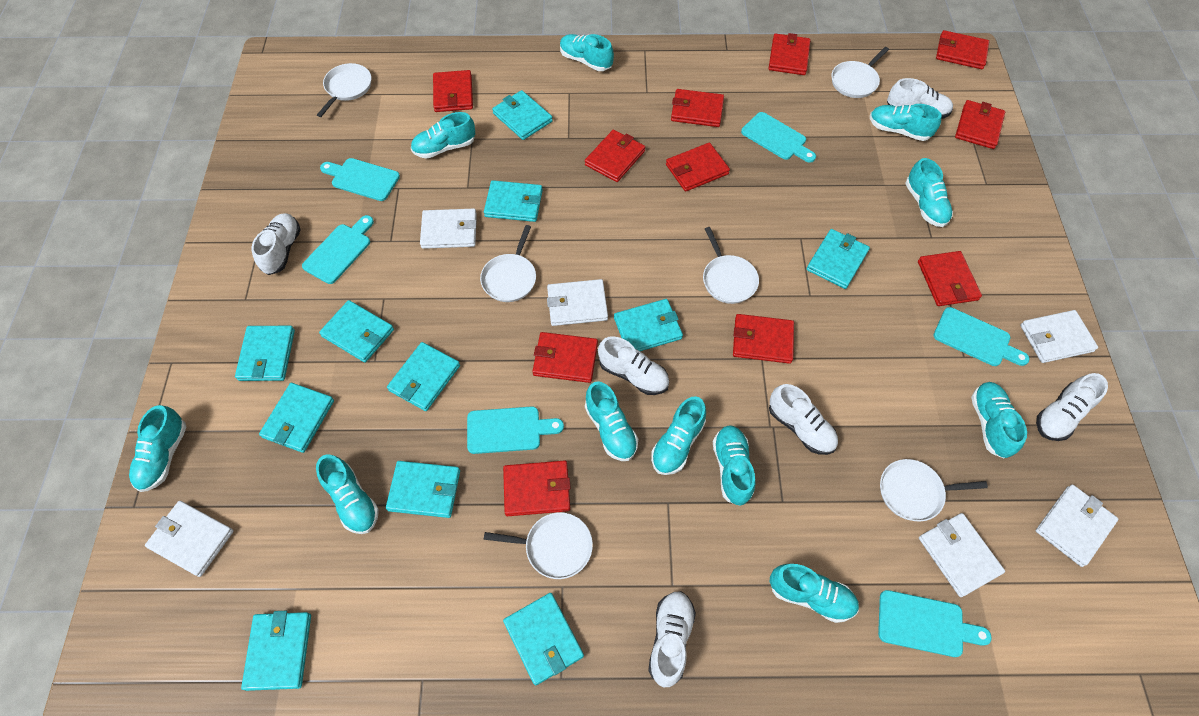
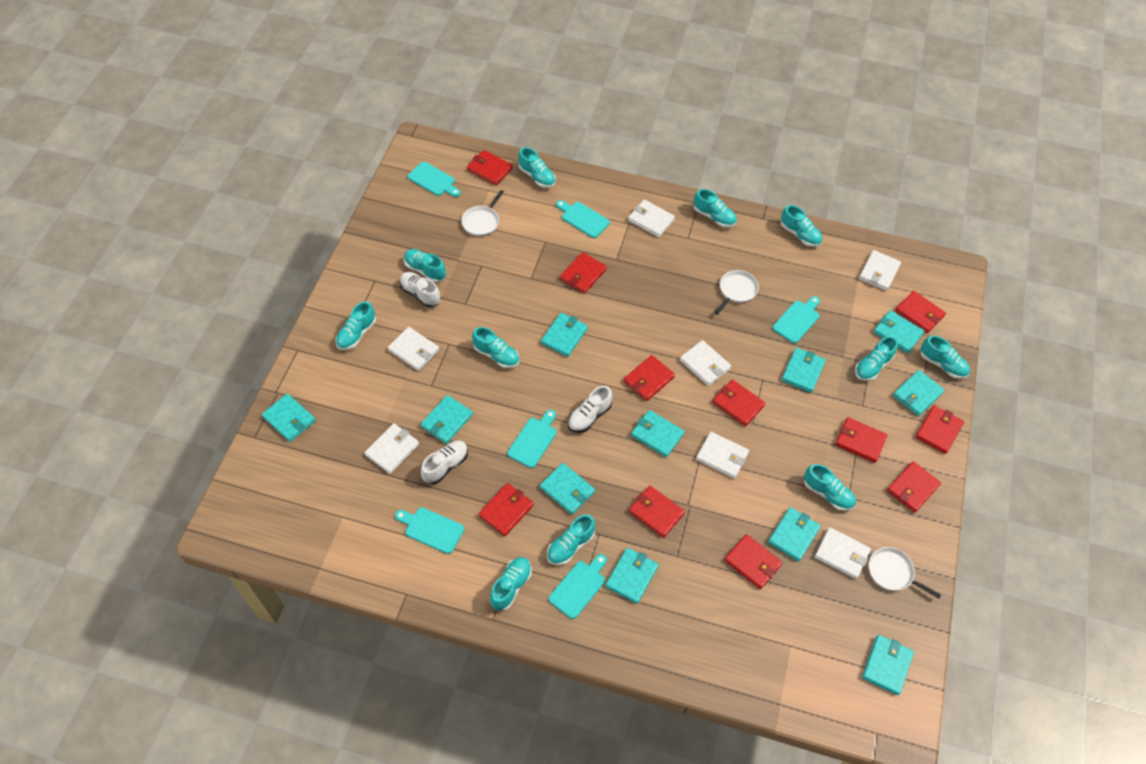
white pan: 6 -> 3
white shoe: 6 -> 3
white wallet: 6 -> 7

